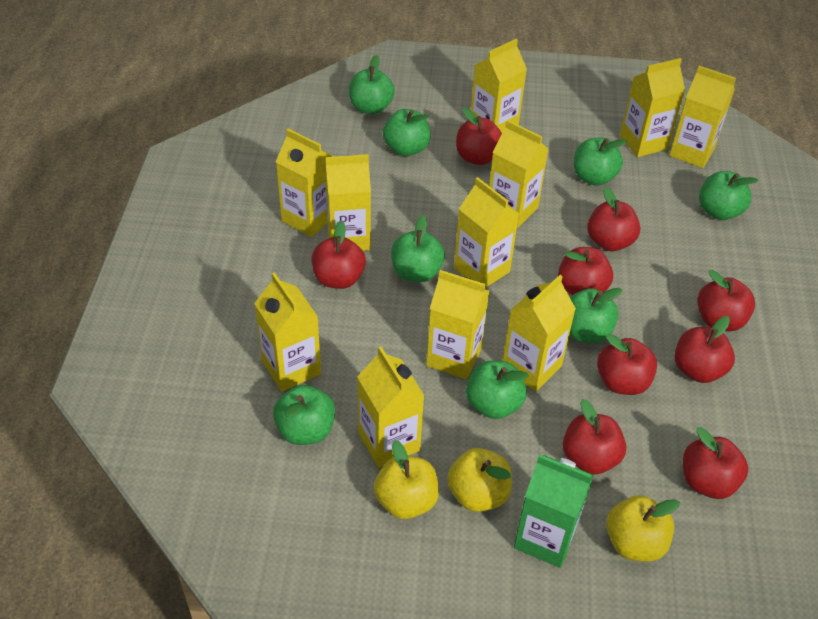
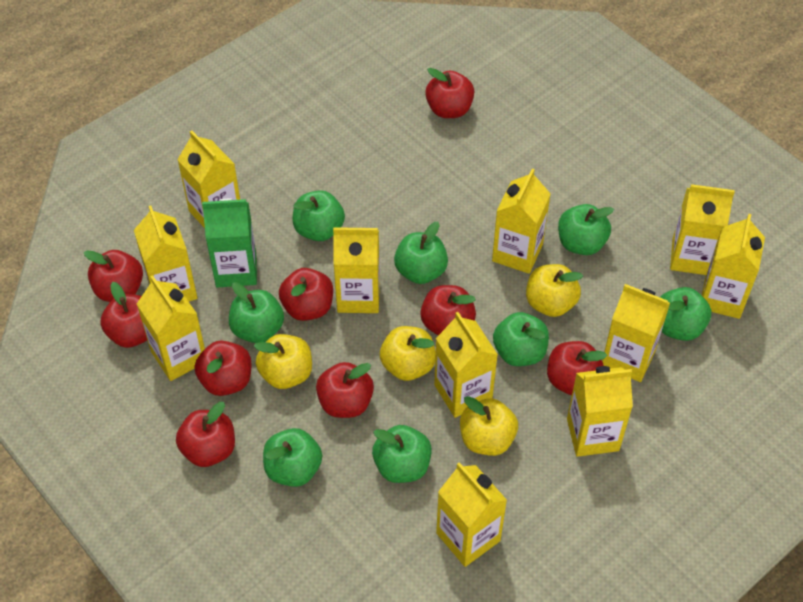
yellow apple: 3 -> 4

